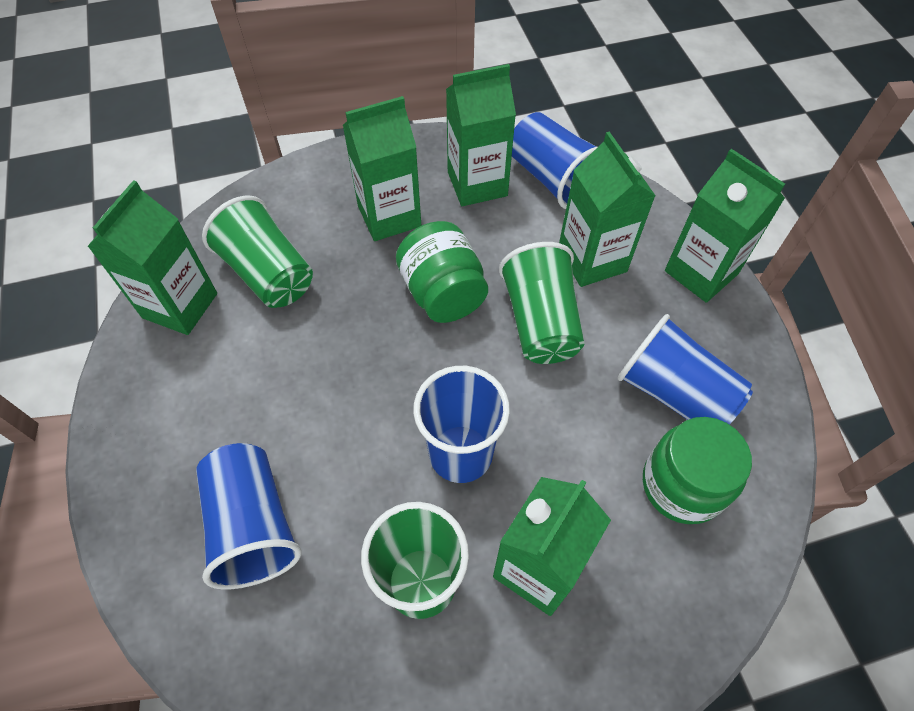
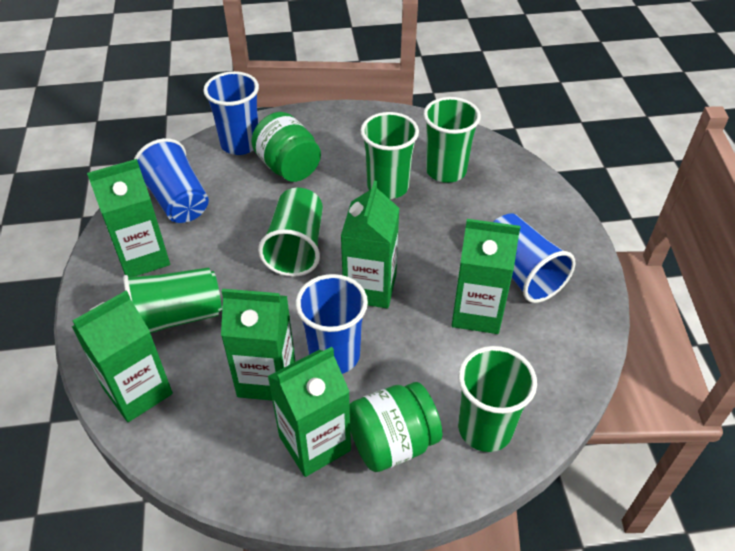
green cup: 3 -> 5

